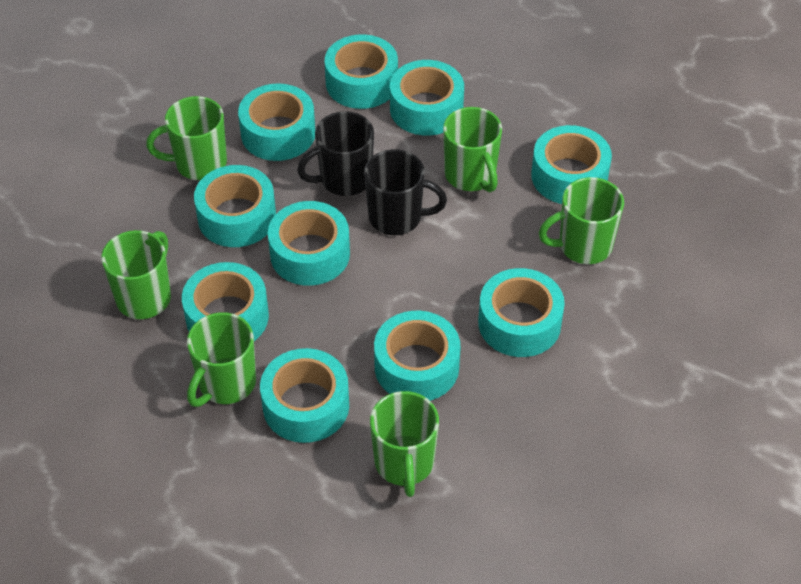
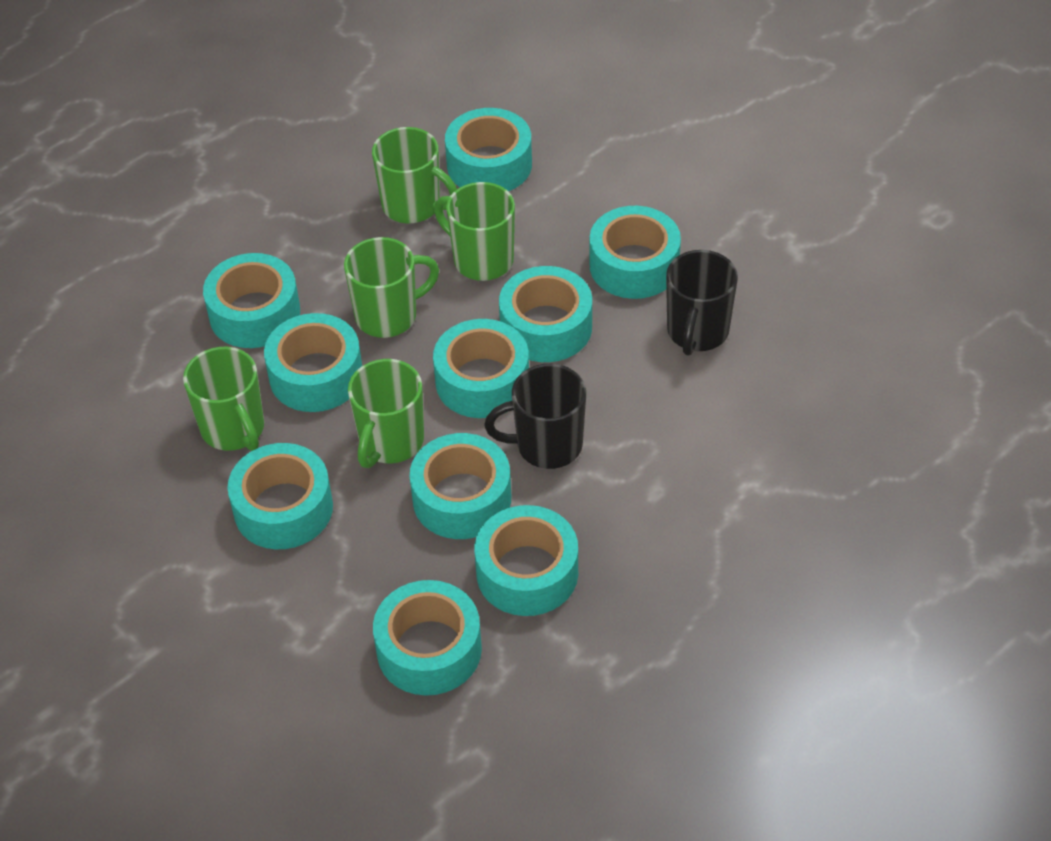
green mug: 6 -> 5

